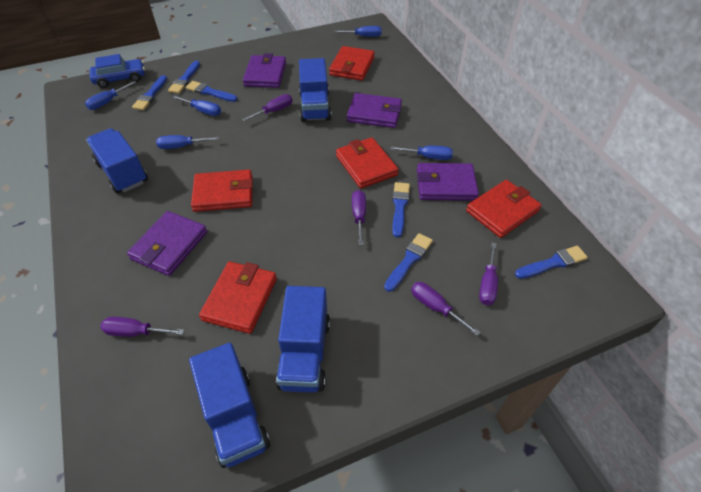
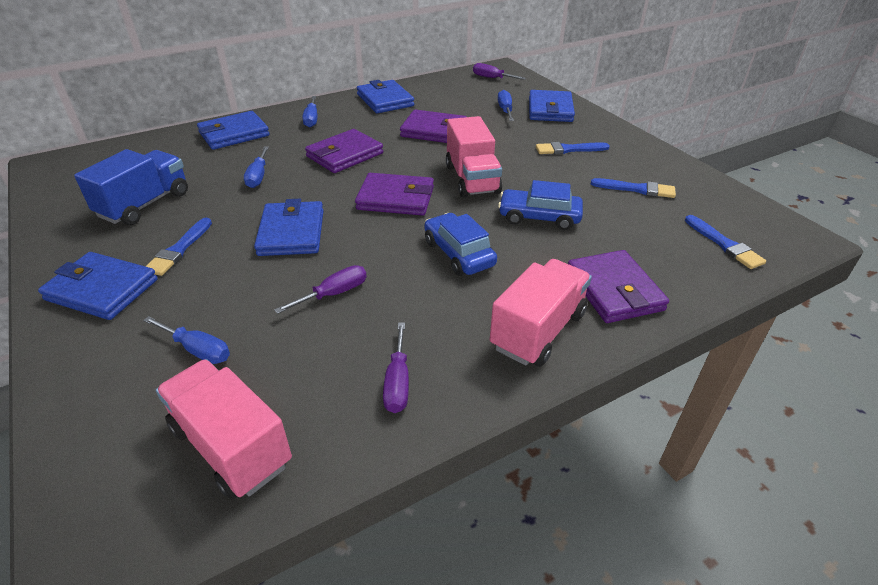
blue brush: 6 -> 4
blue car: 1 -> 2
blue screwdriver: 5 -> 4
blue truck: 4 -> 1
blue wallet: 0 -> 5
pink truck: 0 -> 3
purple screwdriver: 5 -> 3
red wallet: 5 -> 0

